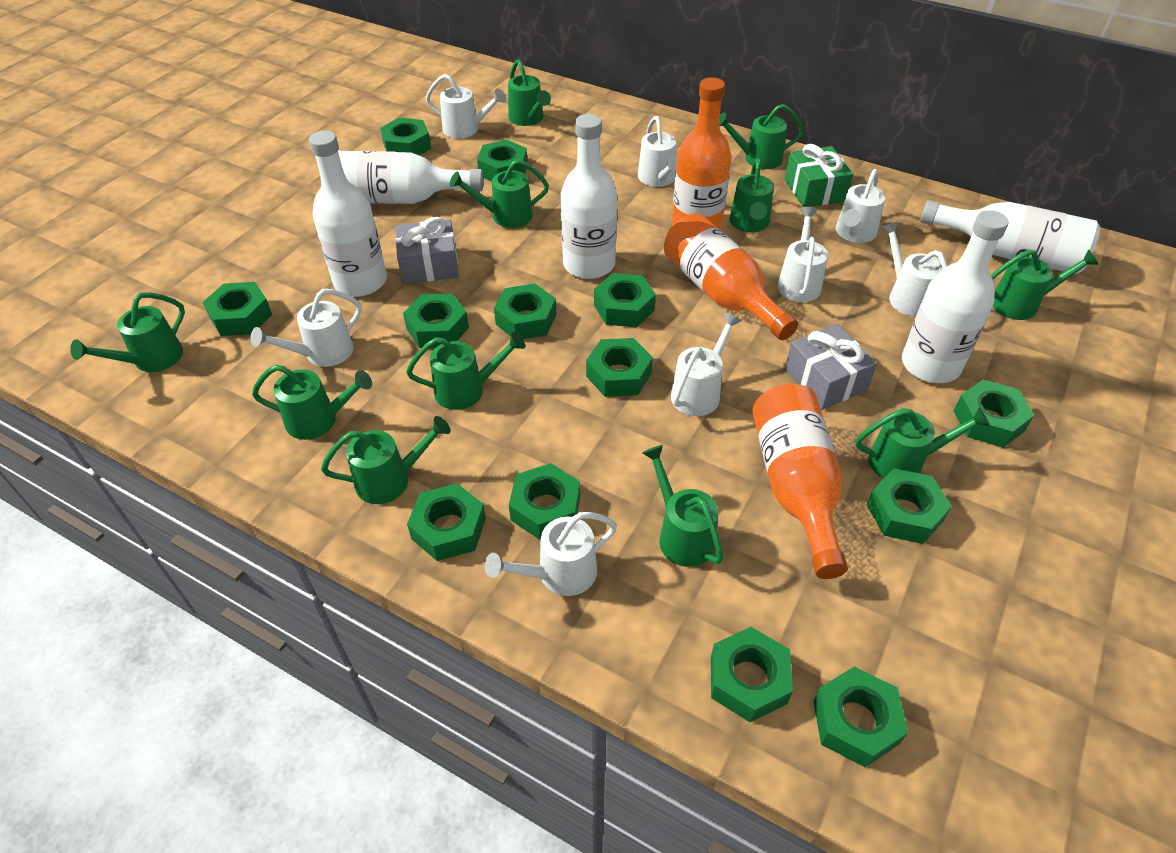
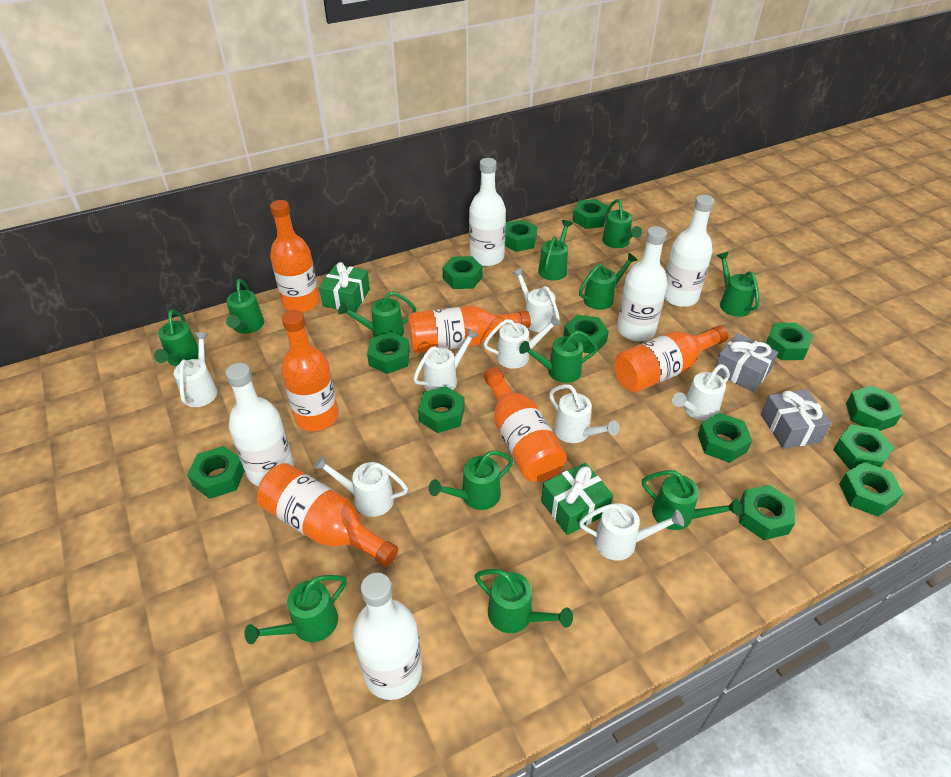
green gift: 1 -> 2
green watering can: 11 -> 12
orange bottle: 3 -> 6

